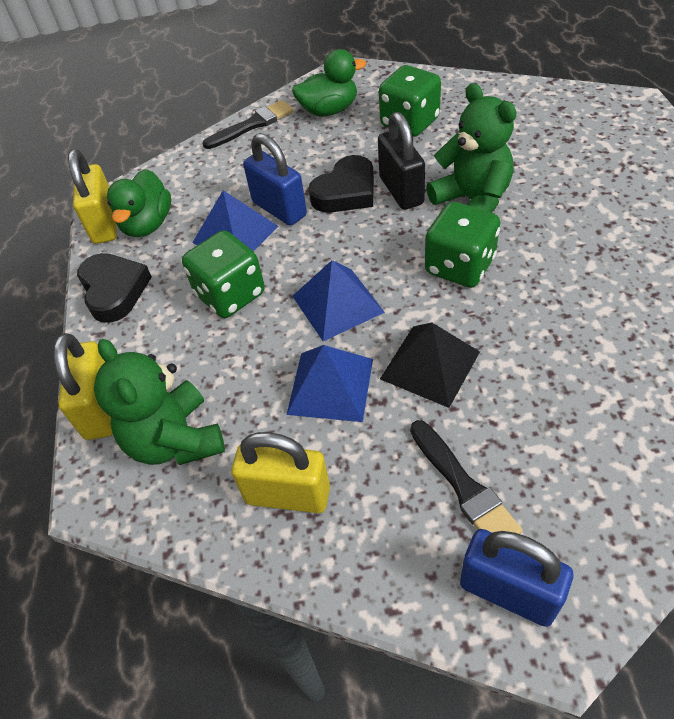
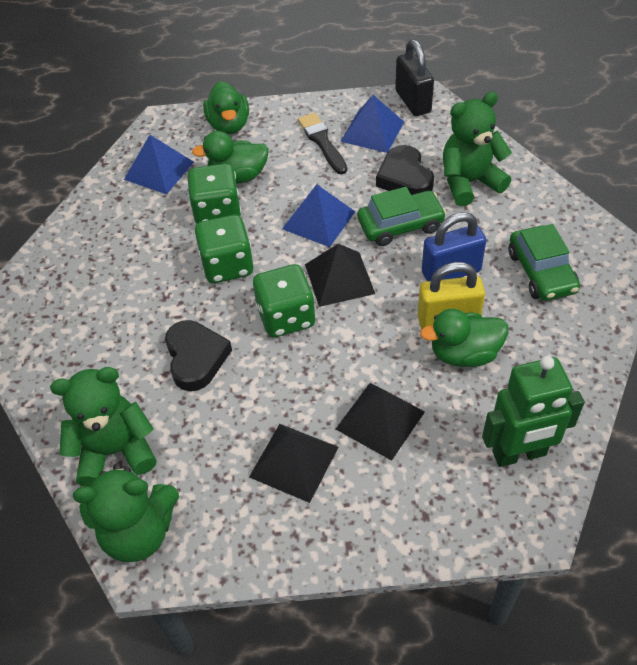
black brush: 2 -> 1
black pyramid: 1 -> 3
blue padlock: 2 -> 1
green car: 0 -> 2
green duck: 2 -> 3
green robot: 0 -> 1
green teddy bear: 2 -> 3
yellow padlock: 3 -> 1

